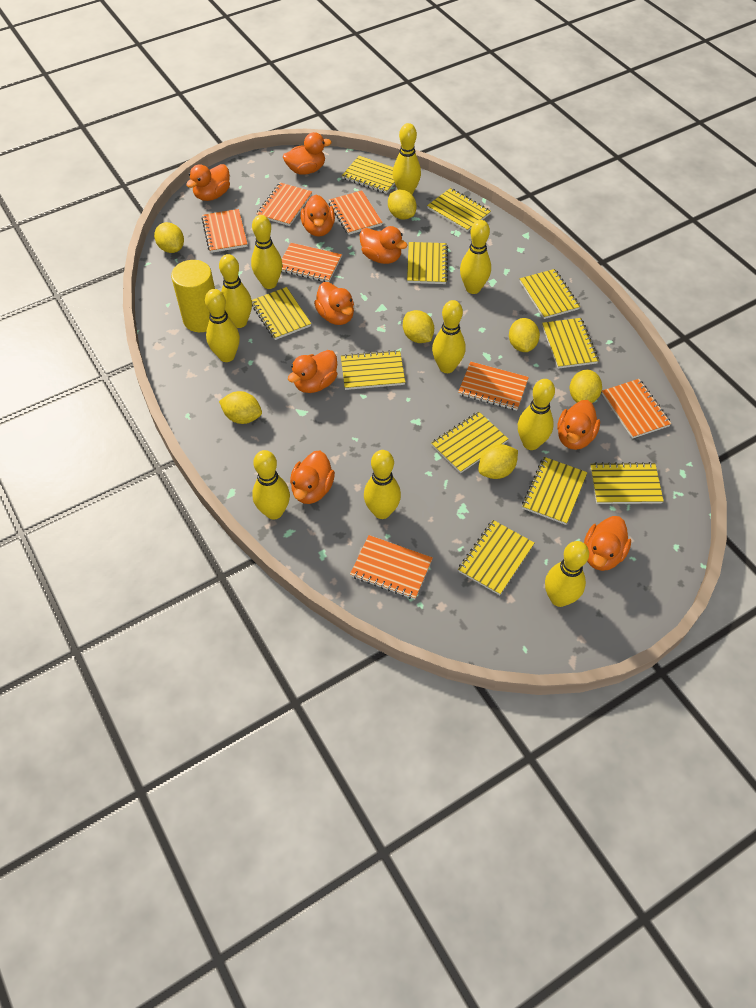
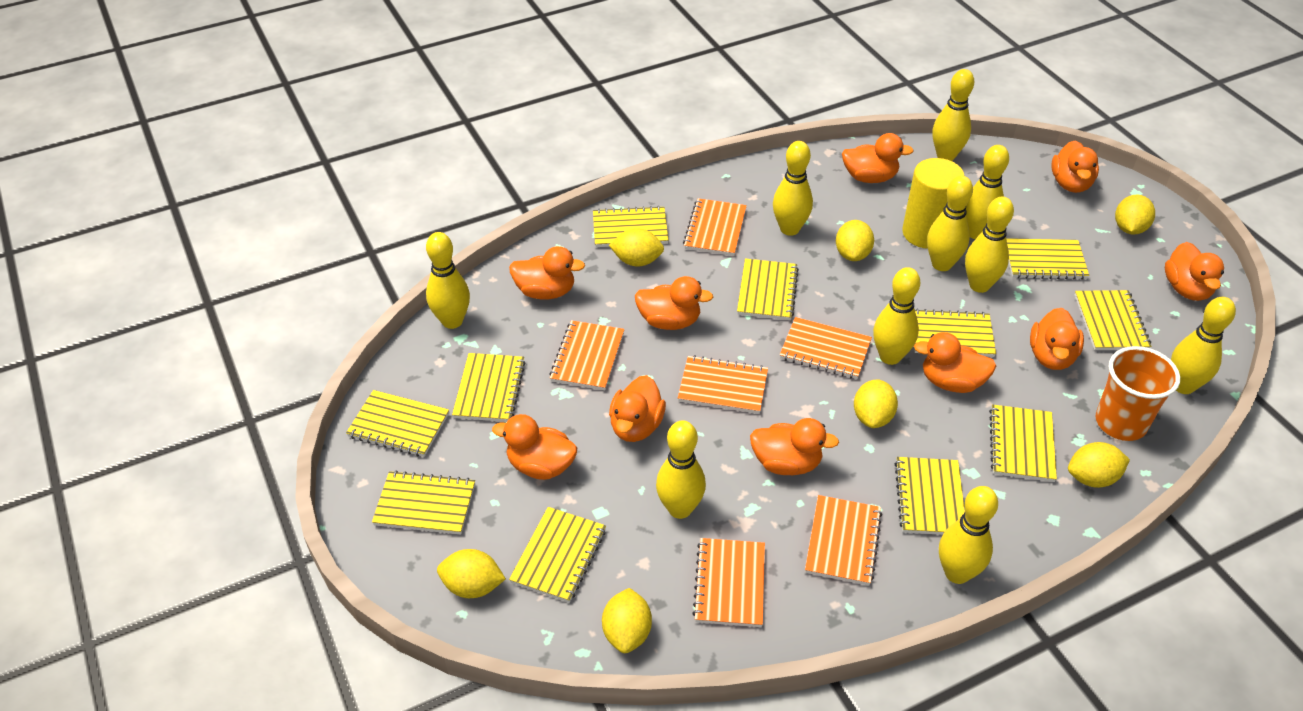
orange cup: 0 -> 1
orange duck: 9 -> 10
orange notebook: 7 -> 6

